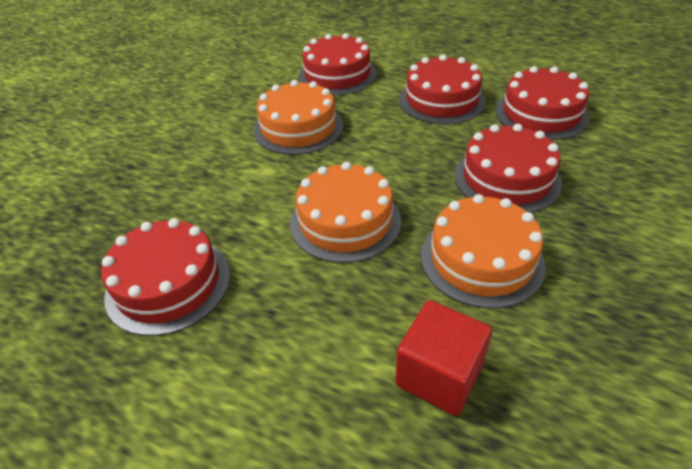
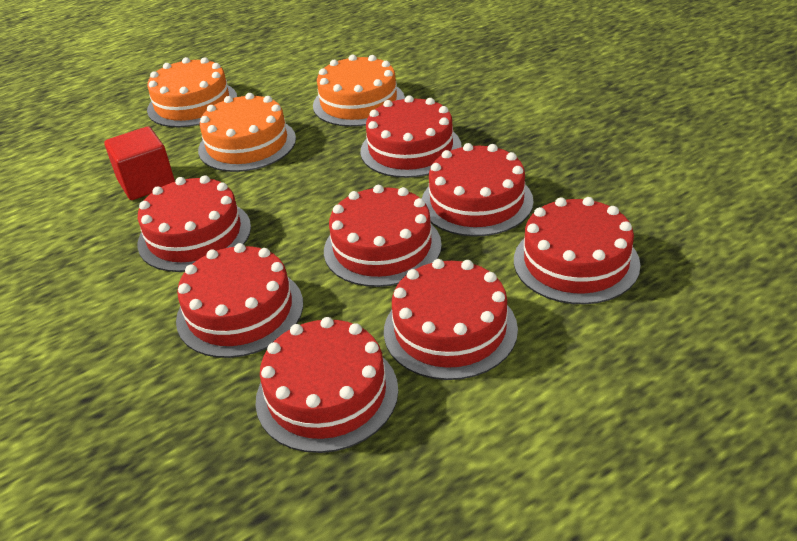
red cake: 5 -> 8

